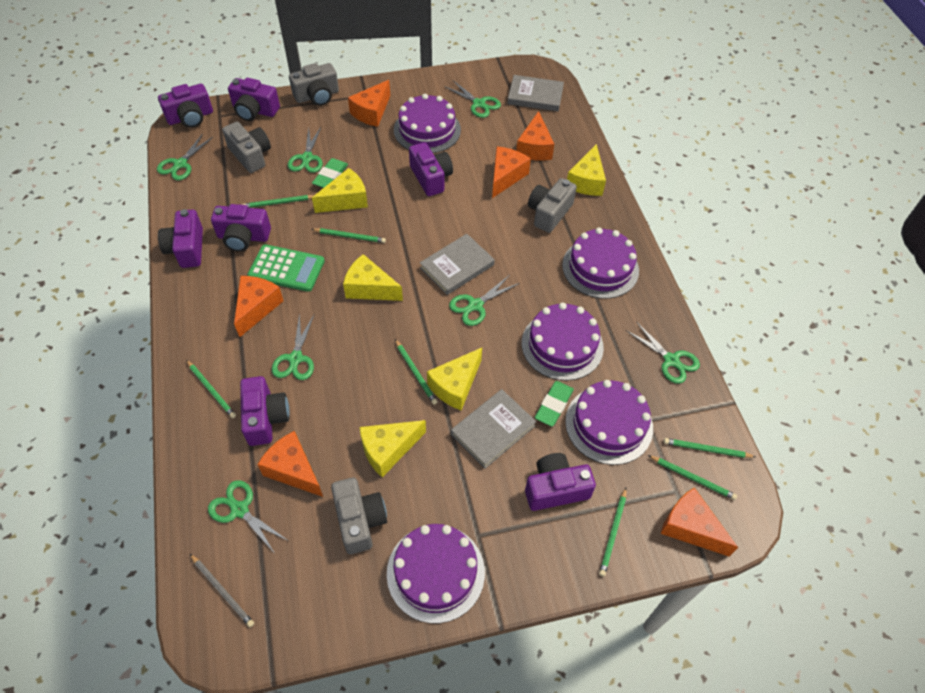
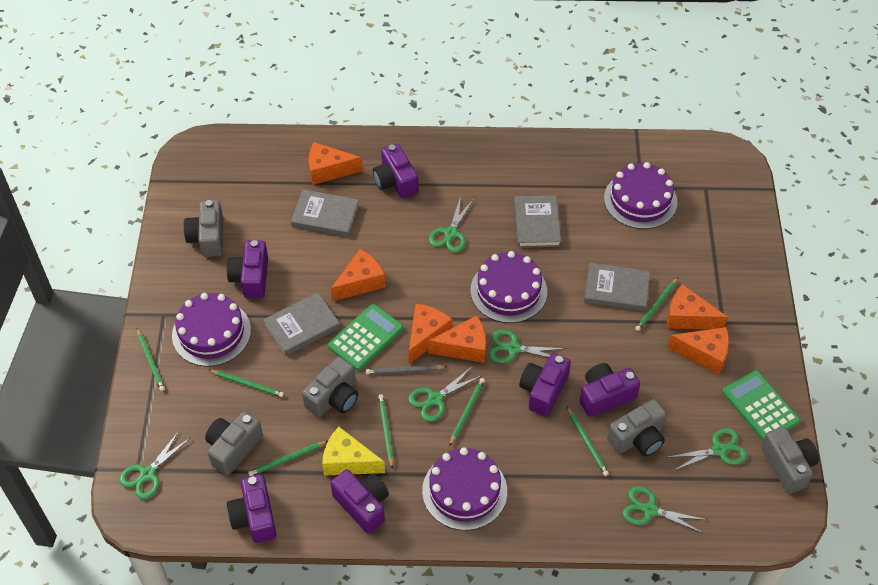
green calculator: 1 -> 2
green eraser: 2 -> 0
green scissors: 7 -> 6
grey book: 3 -> 4
grey camera: 4 -> 5
purple cake: 5 -> 4
purple camera: 7 -> 6
yellow cheese: 5 -> 1

